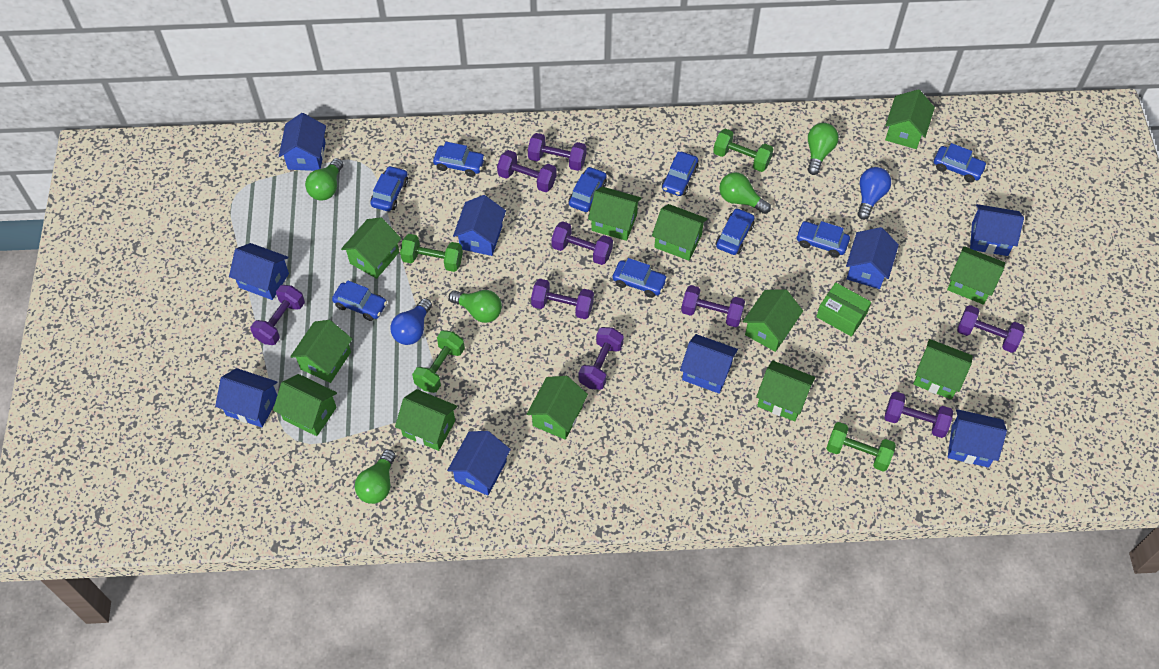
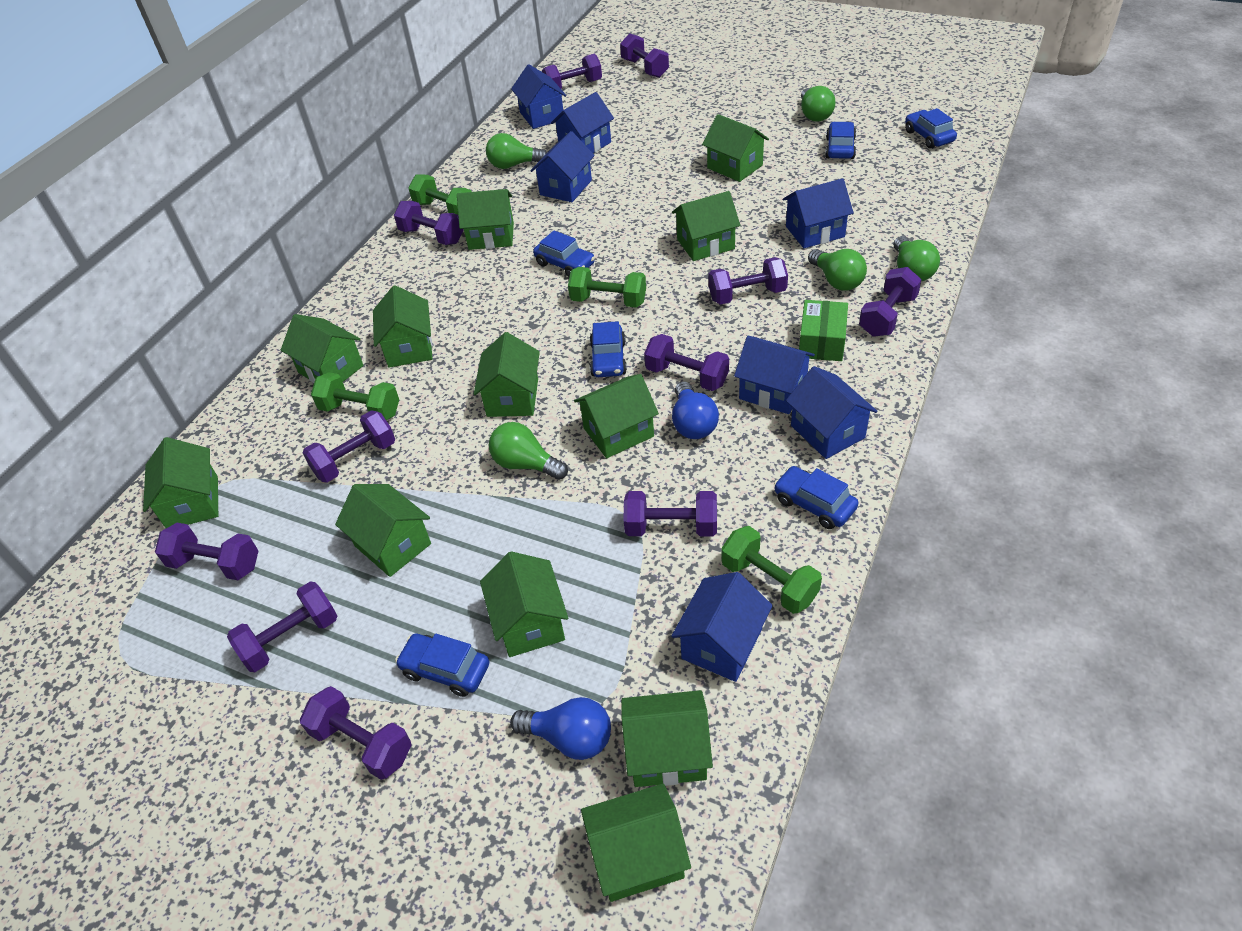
blue car: 9 -> 6
blue house: 9 -> 7
purple dumbbell: 9 -> 11

